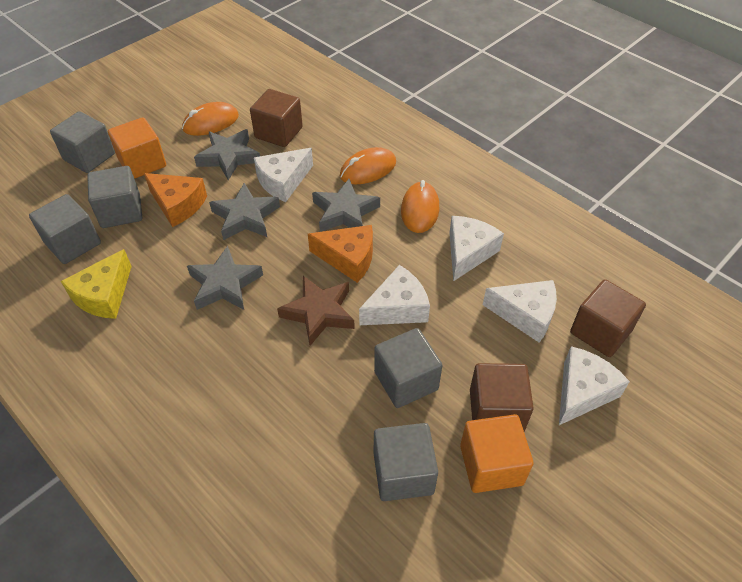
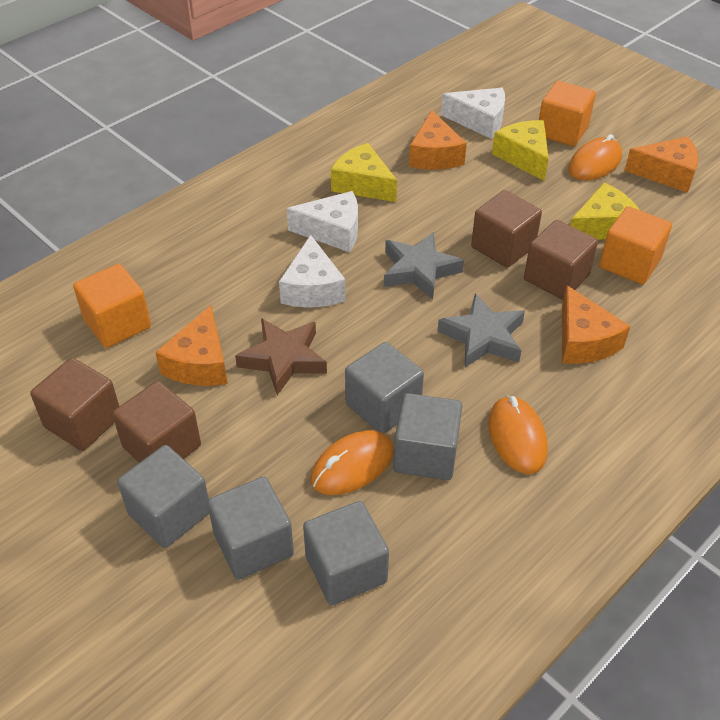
brown cube: 3 -> 4
grey star: 4 -> 2
orange cheese: 2 -> 4
orange cube: 2 -> 3
white cheese: 5 -> 3
yellow cheese: 1 -> 3

